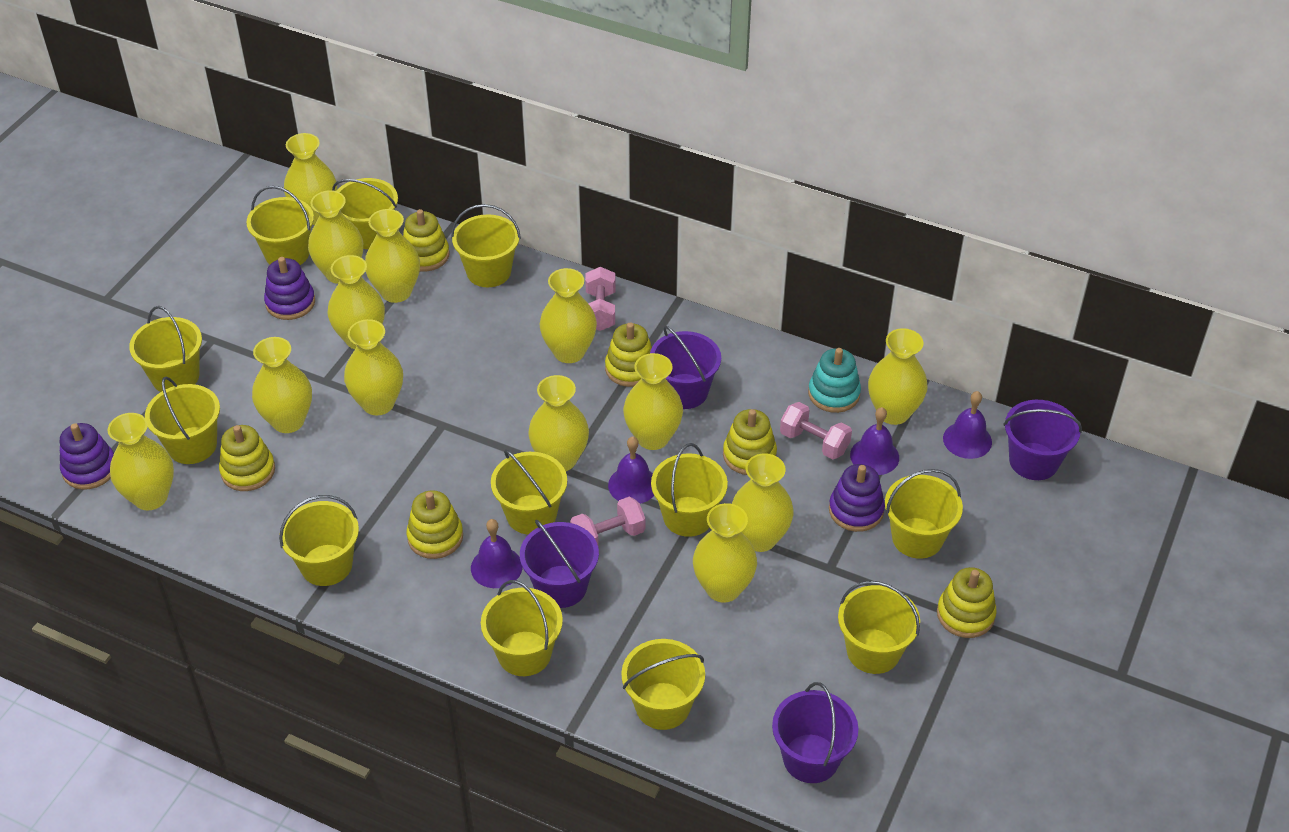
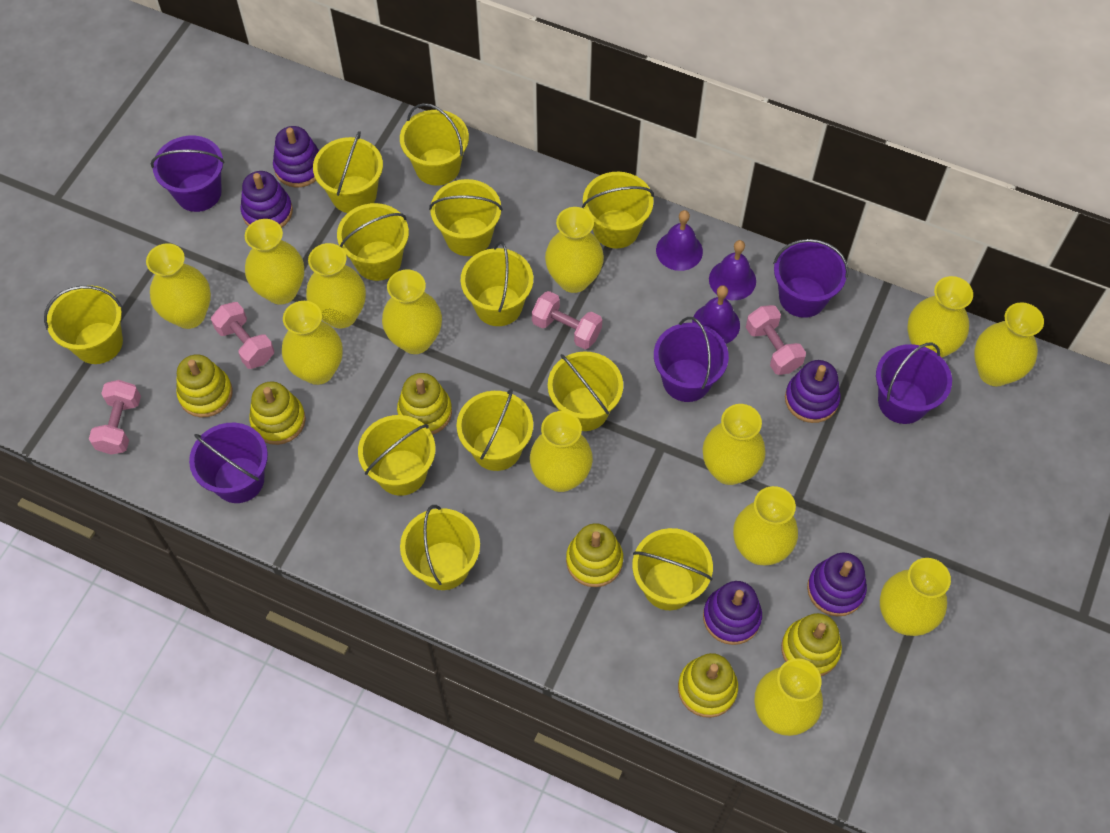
pink dumbbell: 3 -> 4
purple bell: 4 -> 3
purple bucket: 4 -> 5
purple stacking toy: 3 -> 5
turquoise stacking toy: 1 -> 0

